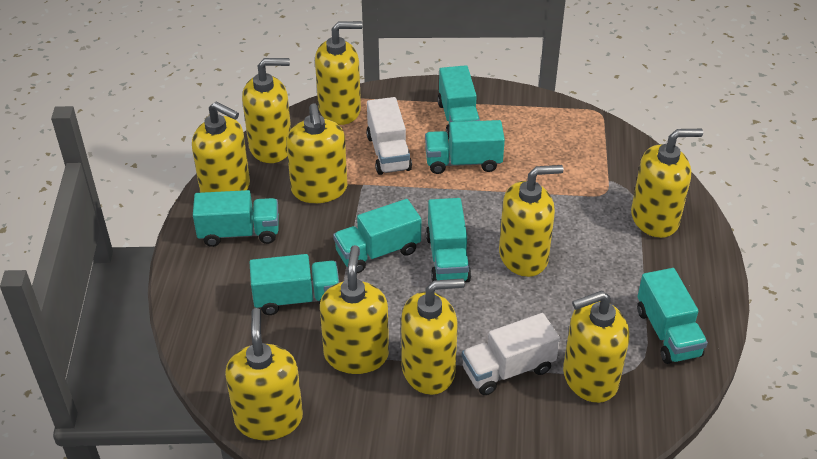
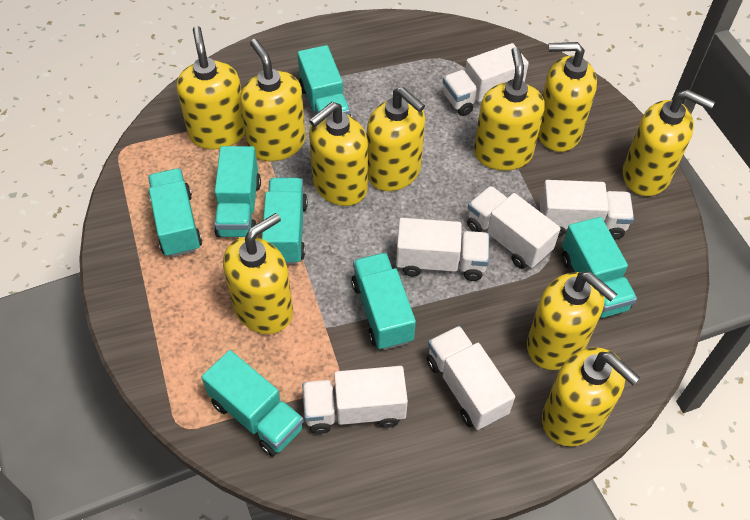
white truck: 2 -> 6

